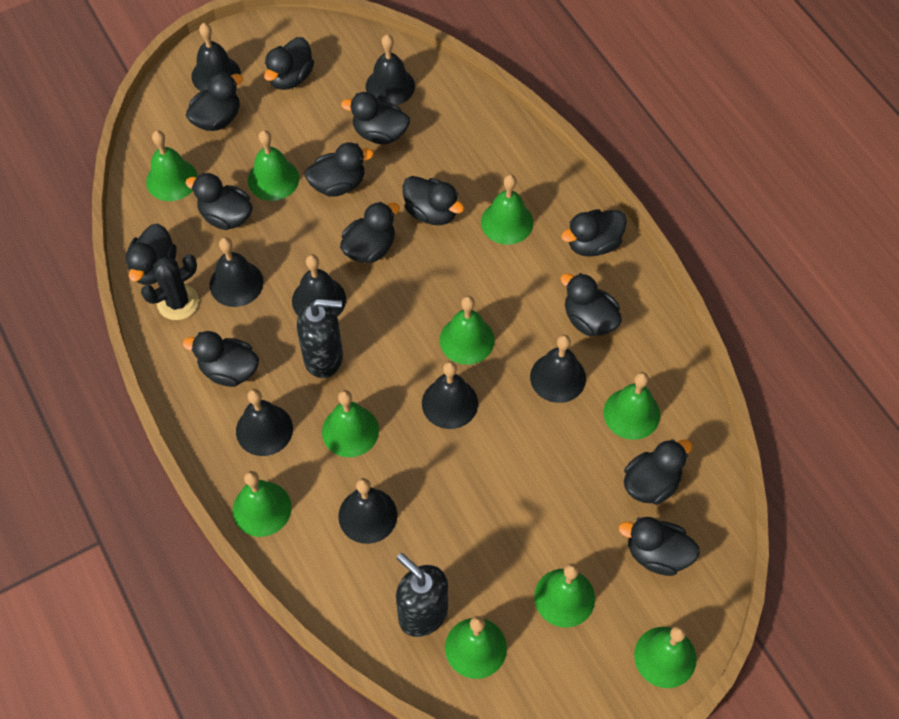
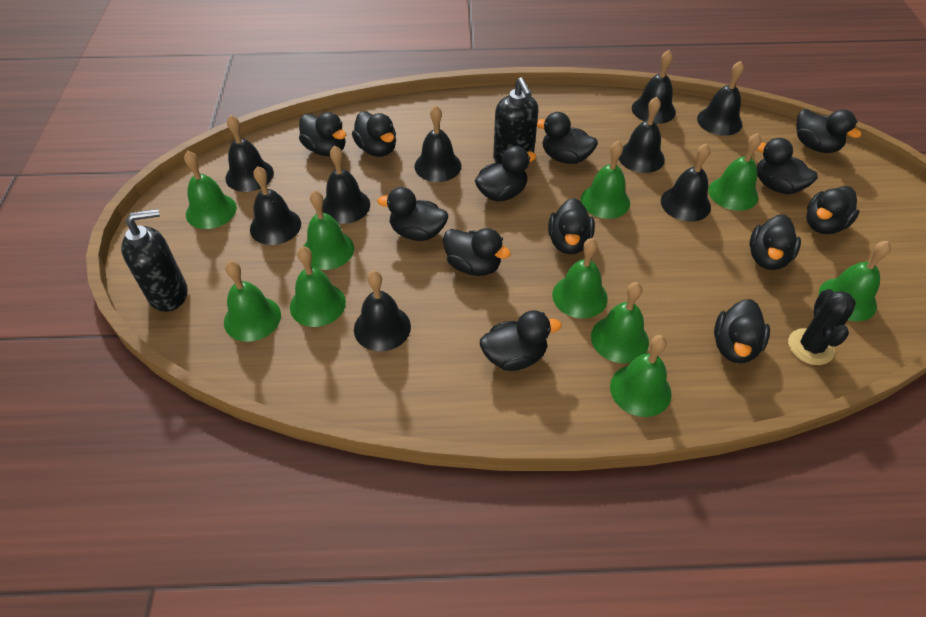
black bell: 8 -> 9

